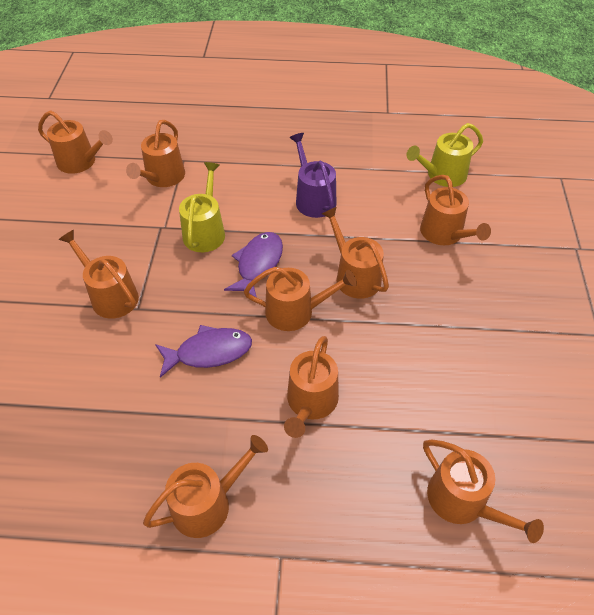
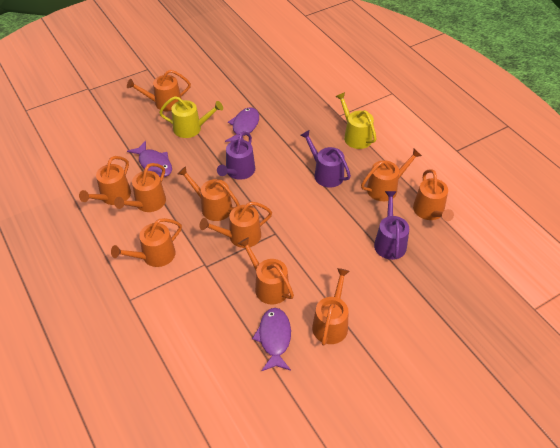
orange watering can: 9 -> 10
purple fish: 2 -> 3
purple watering can: 1 -> 3

